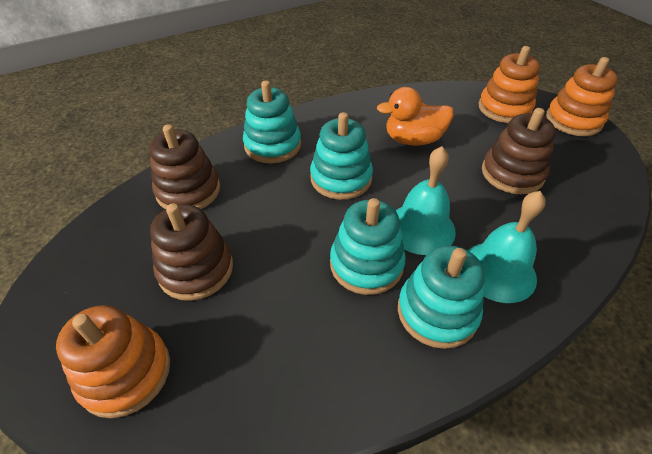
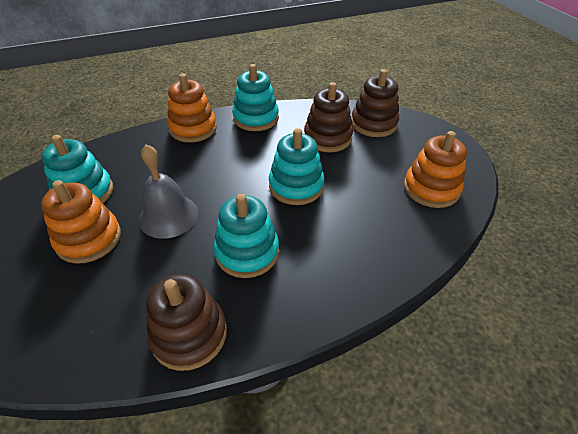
grey bell: 0 -> 1
orange duck: 1 -> 0
turquoise bell: 2 -> 0

